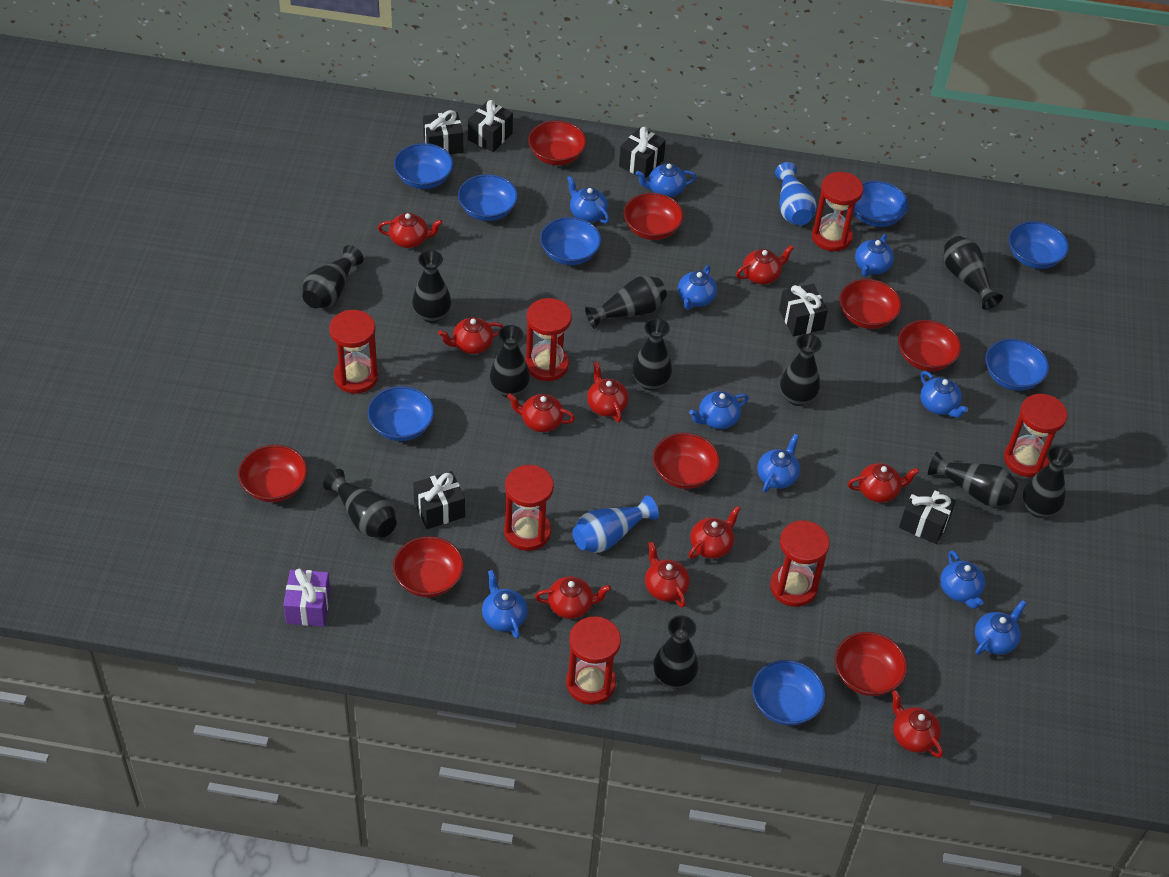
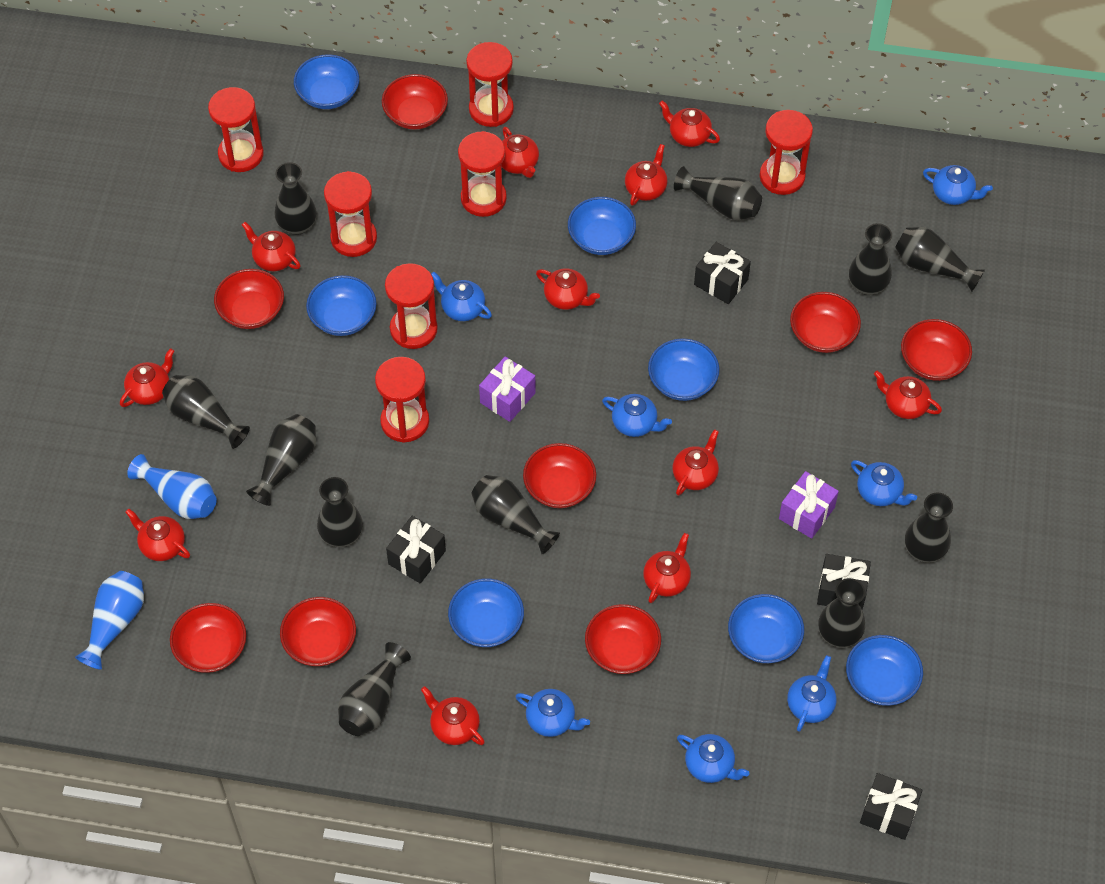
black gift: 6 -> 4
blue bowl: 8 -> 7
blue teapot: 10 -> 7
purple gift: 1 -> 2
red teapot: 10 -> 11

